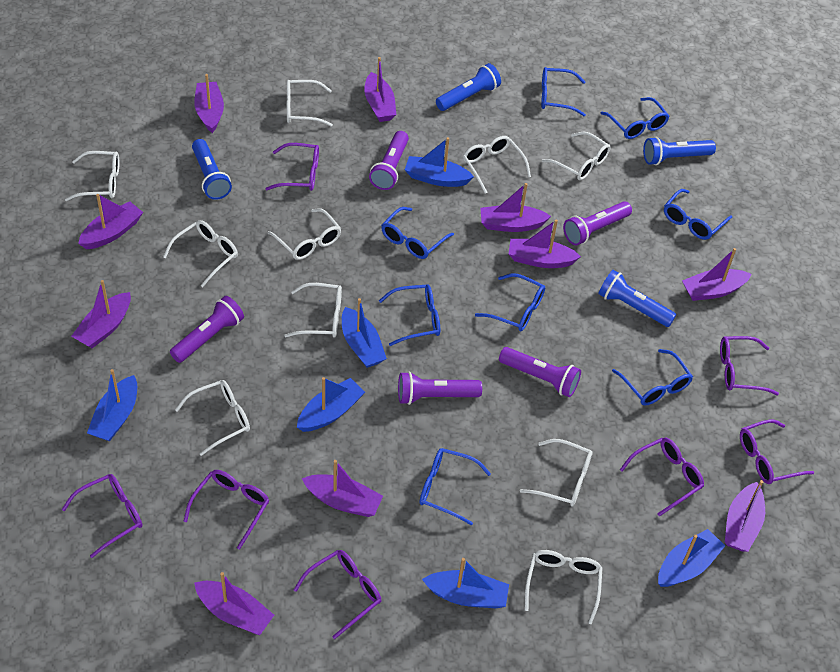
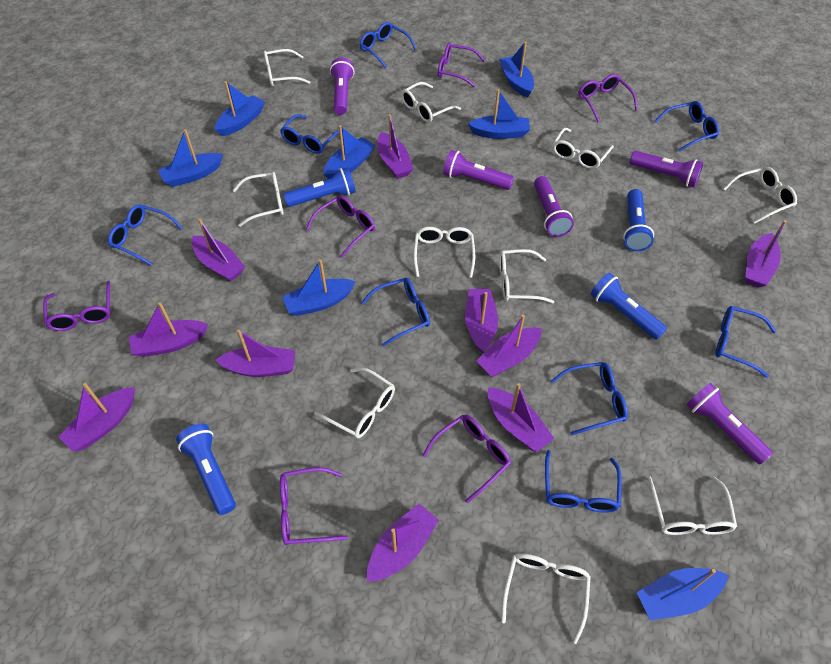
blue boat: 6 -> 7
purple glasses: 7 -> 6

